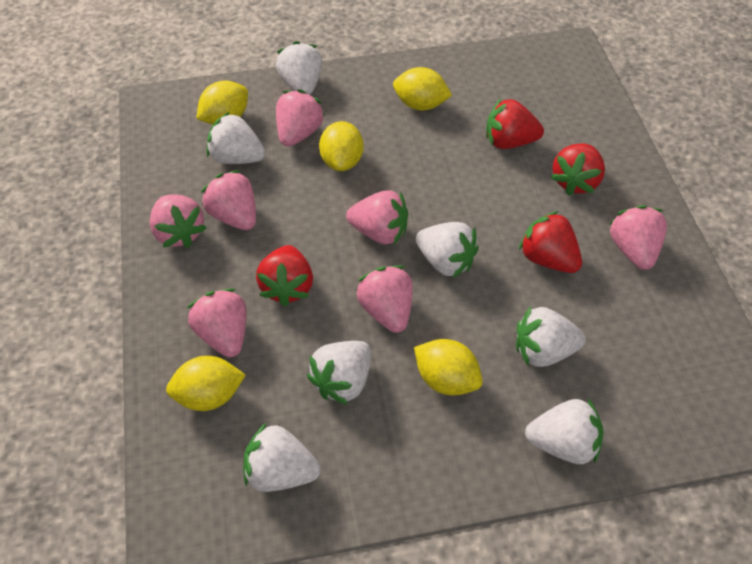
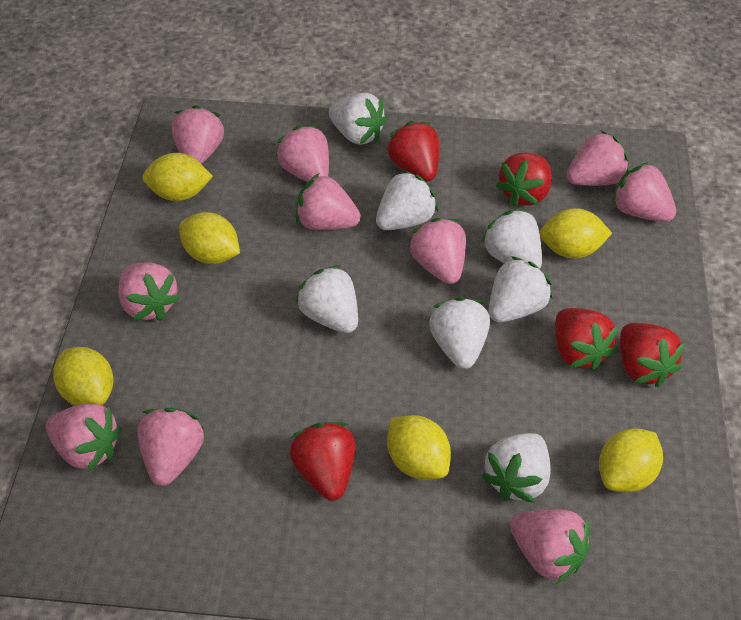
pink strawberry: 7 -> 10
red strawberry: 4 -> 5
yellow lemon: 5 -> 6

